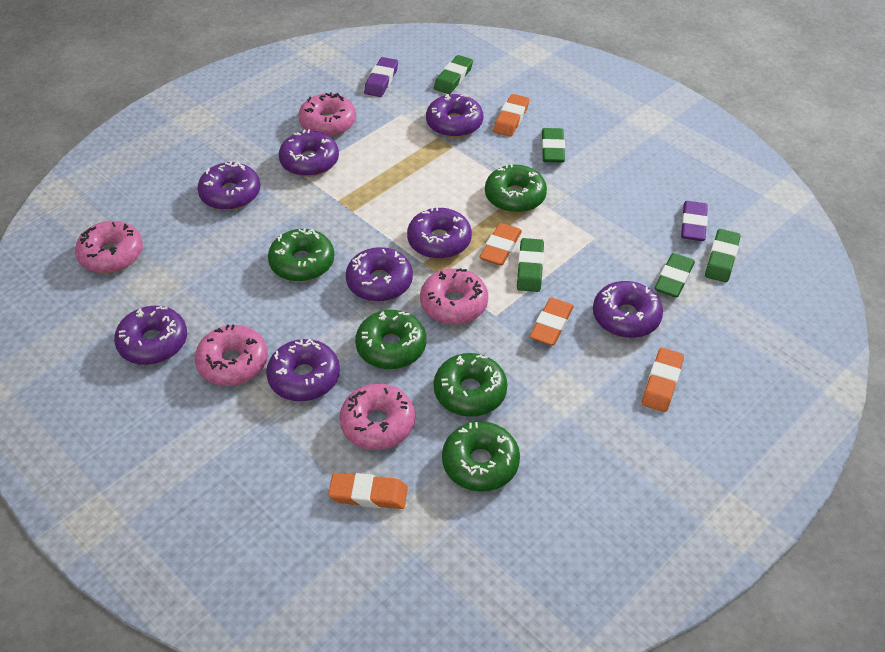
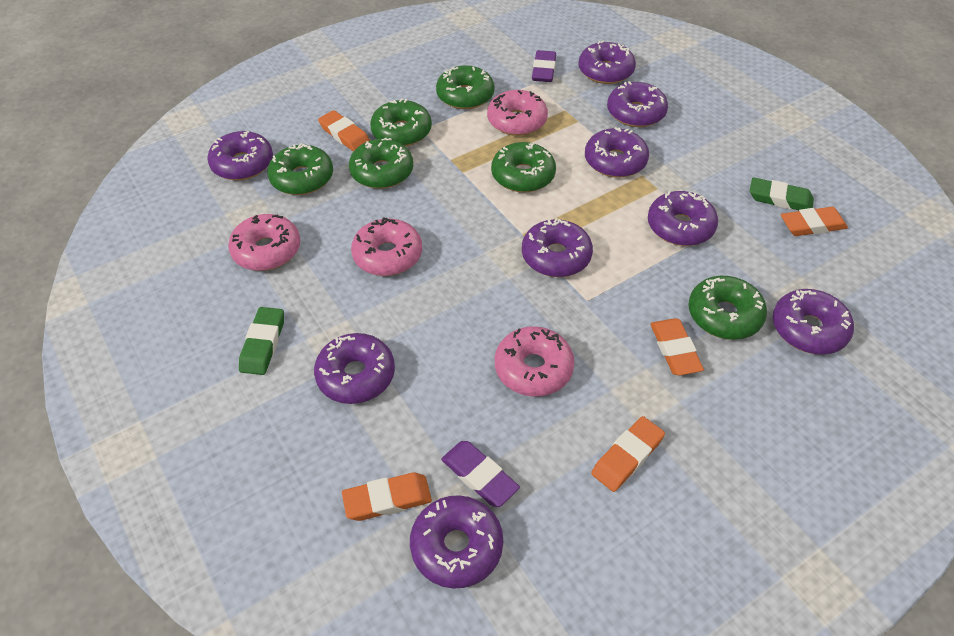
green donut: 5 -> 6
green eraser: 5 -> 2
pink donut: 5 -> 4
purple donut: 8 -> 9

